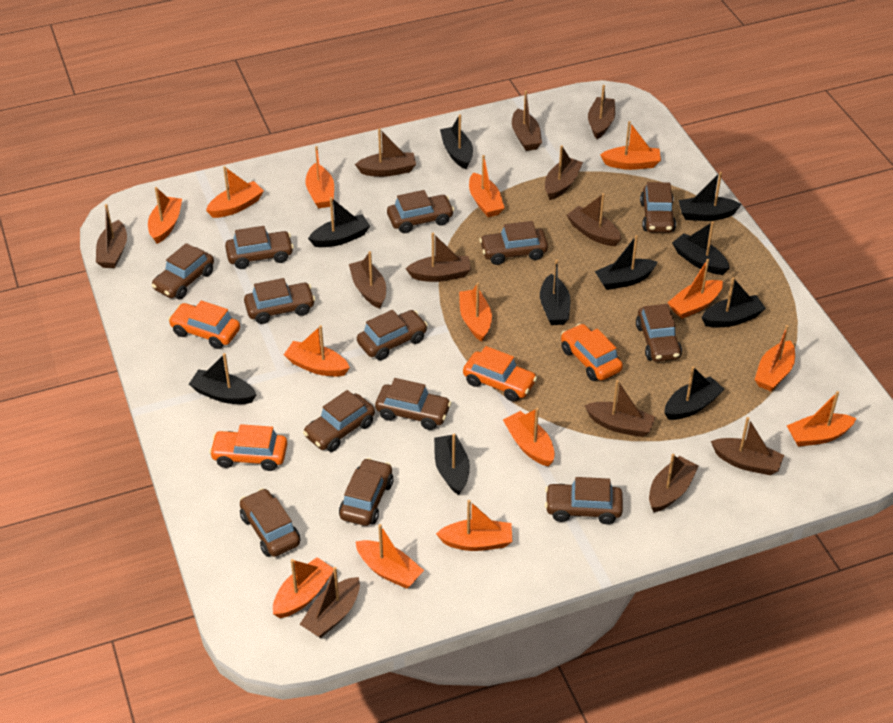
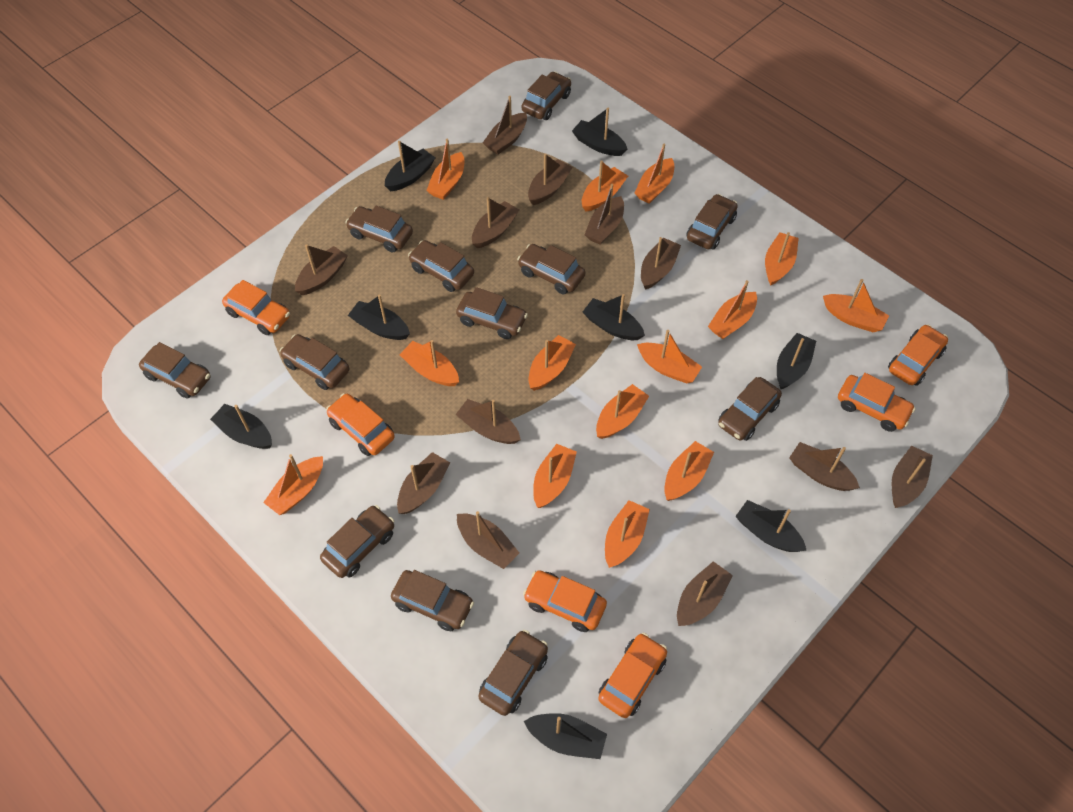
black boat: 10 -> 8
brown car: 13 -> 12
orange car: 4 -> 6

